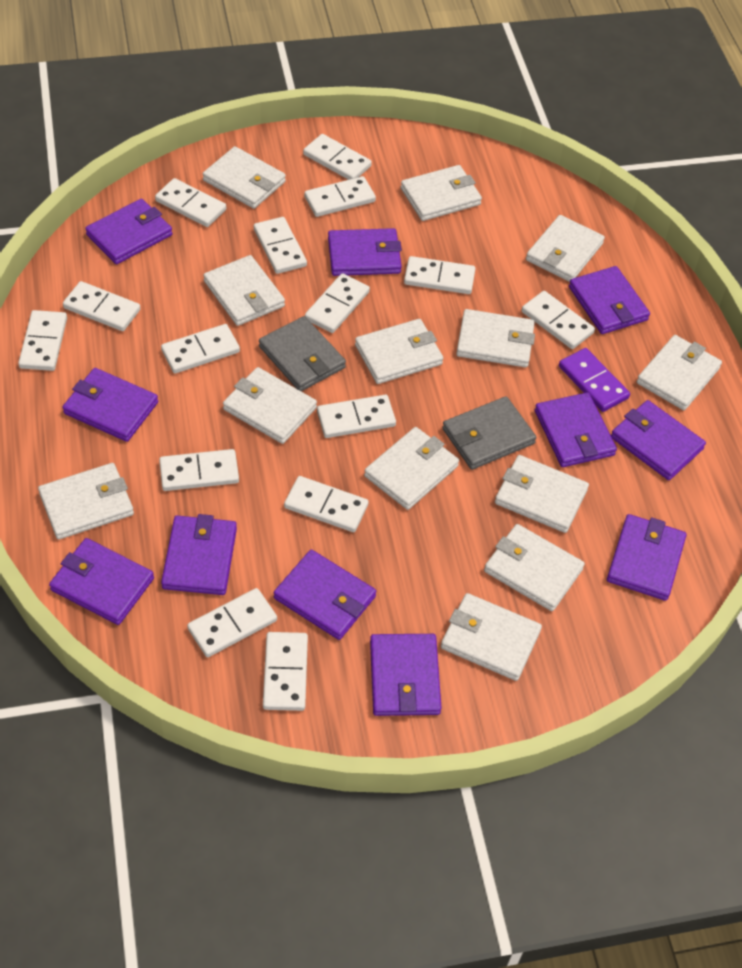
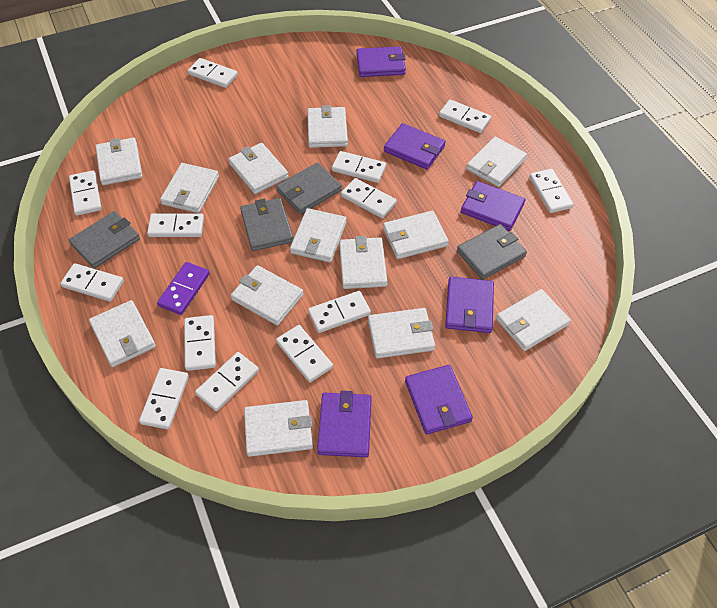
grey wallet: 2 -> 4
purple wallet: 11 -> 6
white domino: 15 -> 13

